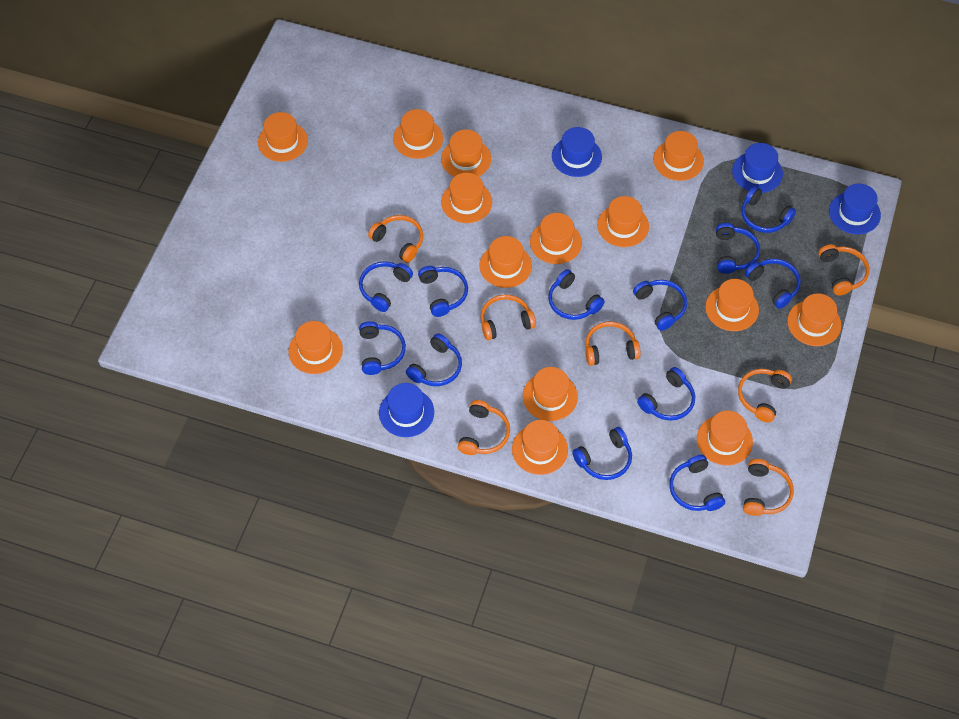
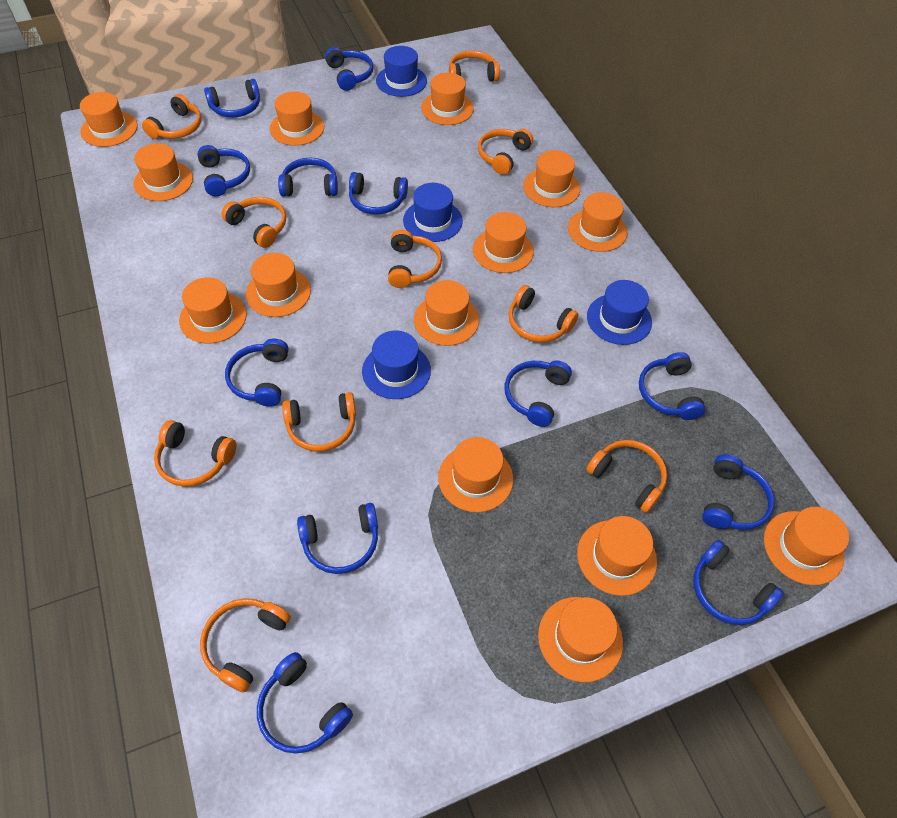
orange headphones: 7 -> 10

